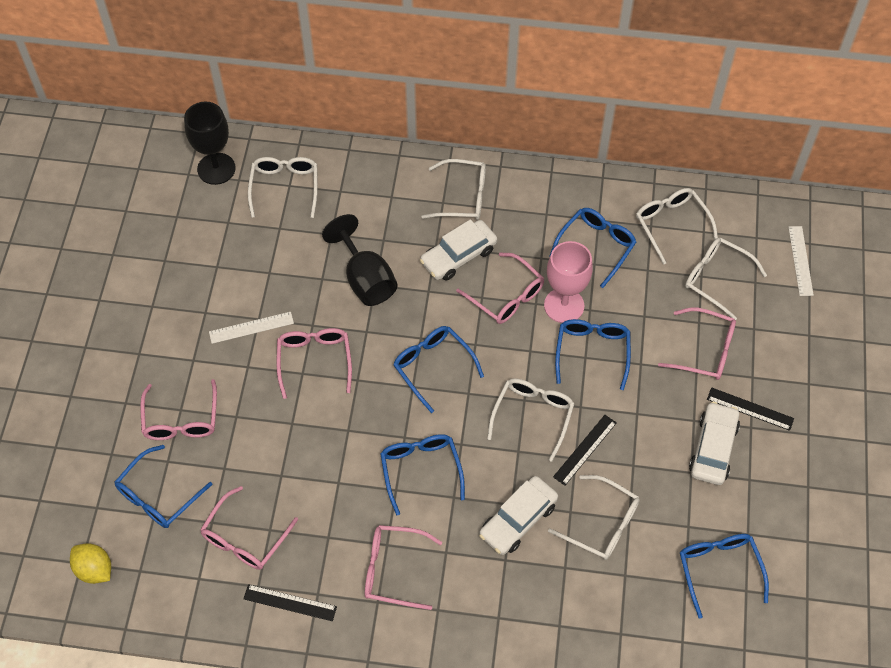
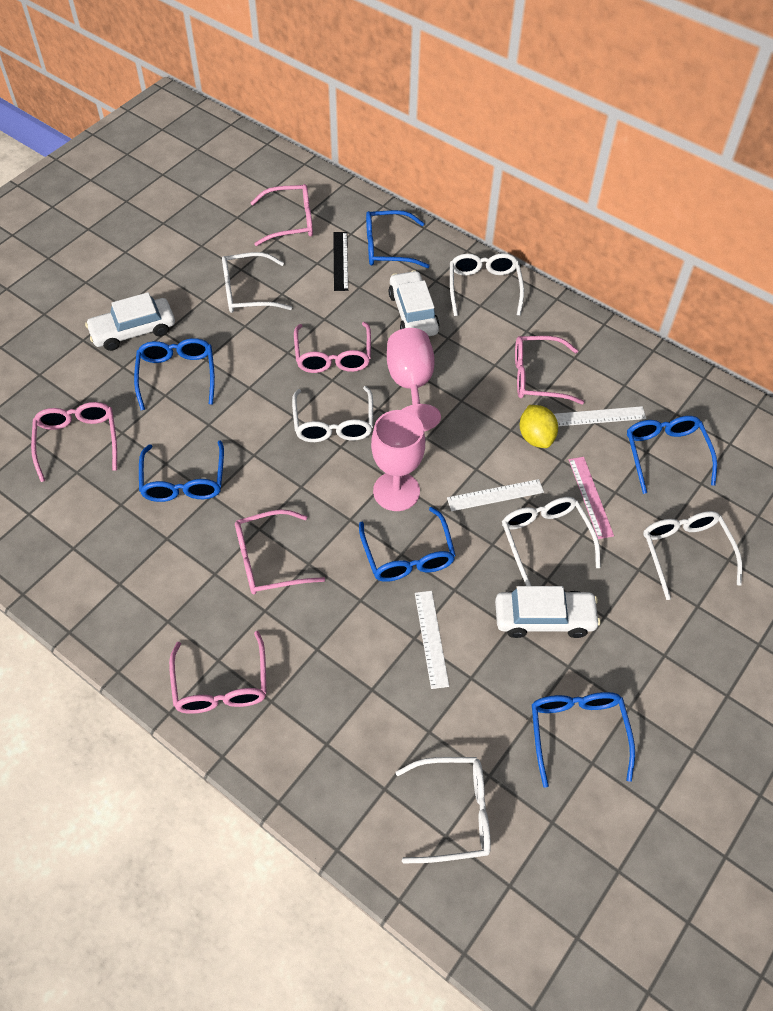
black goblet: 2 -> 0
black ruler: 3 -> 1
pink goblet: 1 -> 2
pink ruler: 0 -> 1
white ruler: 2 -> 3

